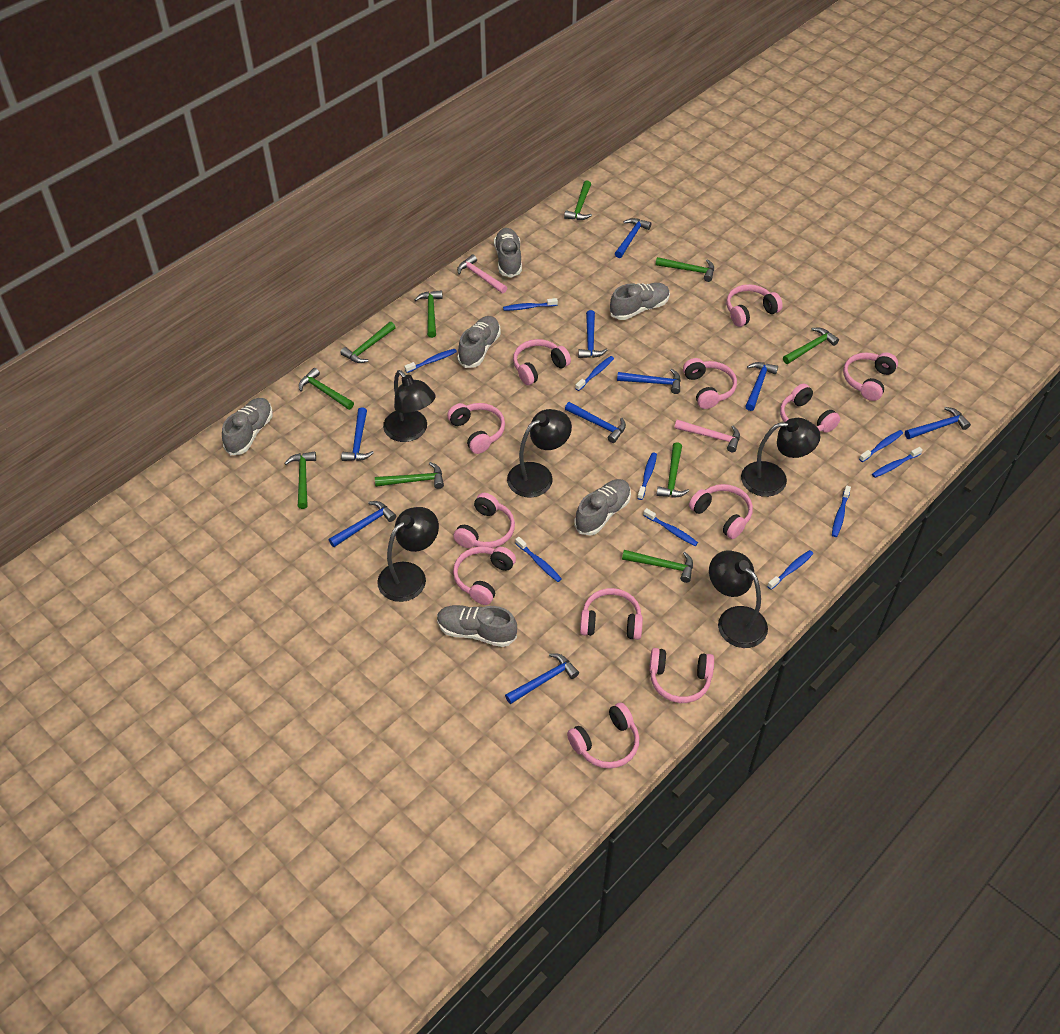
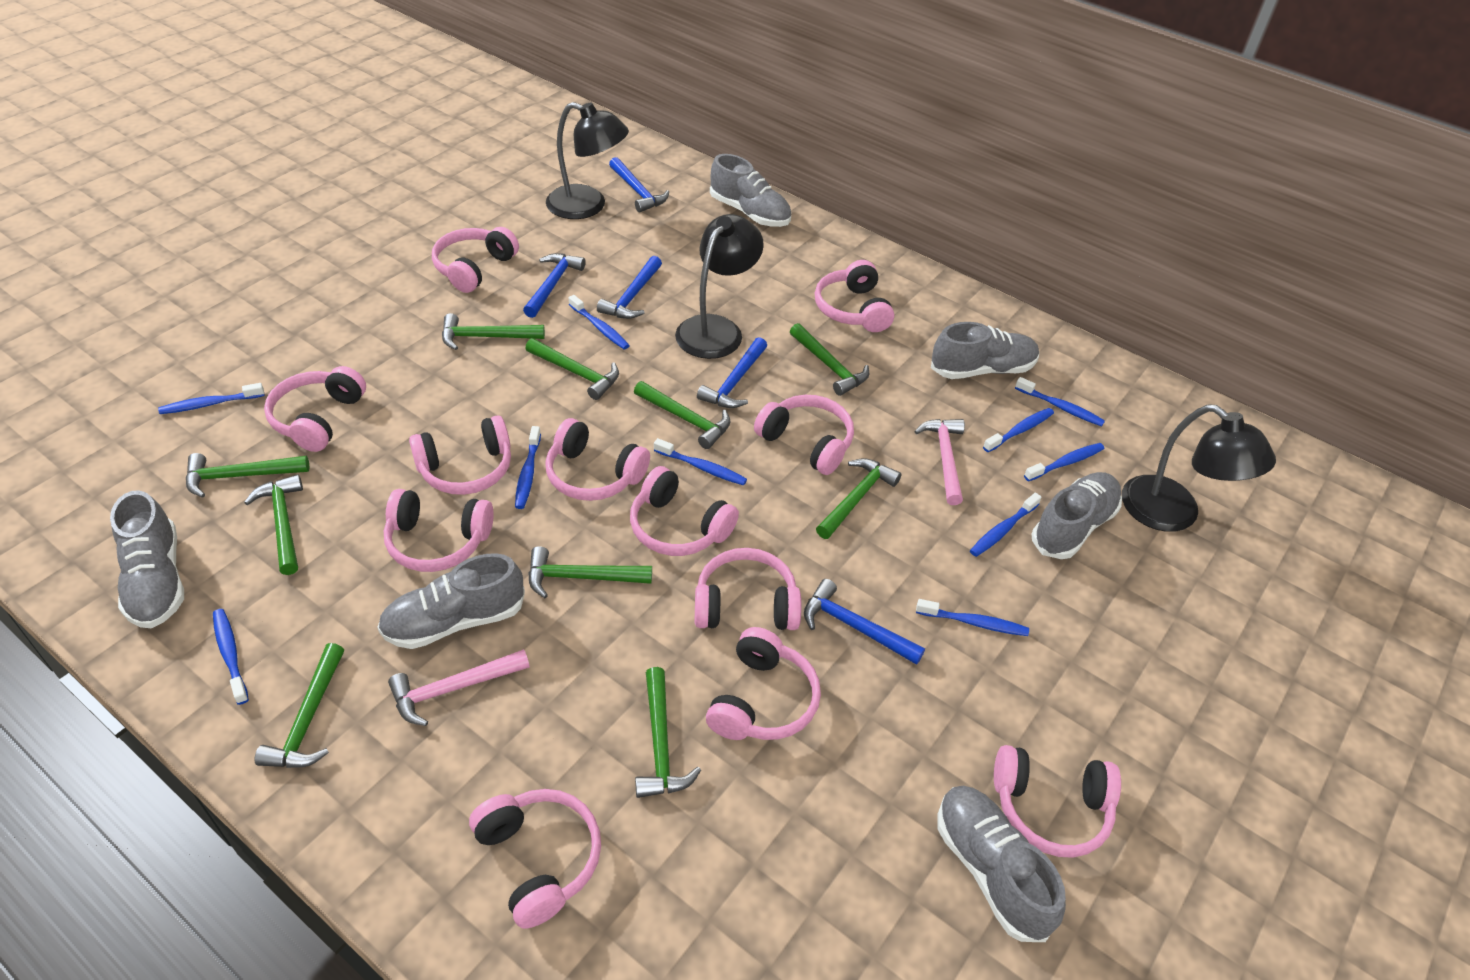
black lamp: 5 -> 3
blue hammer: 9 -> 5

